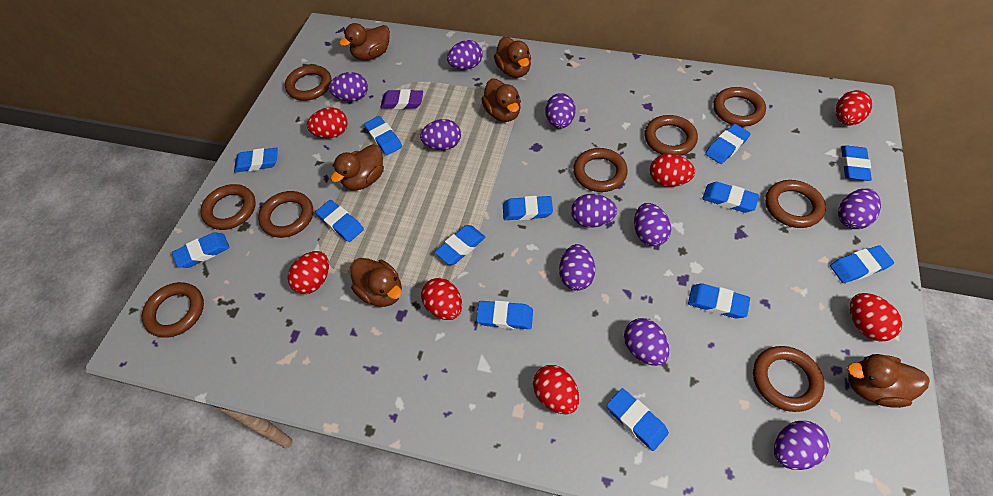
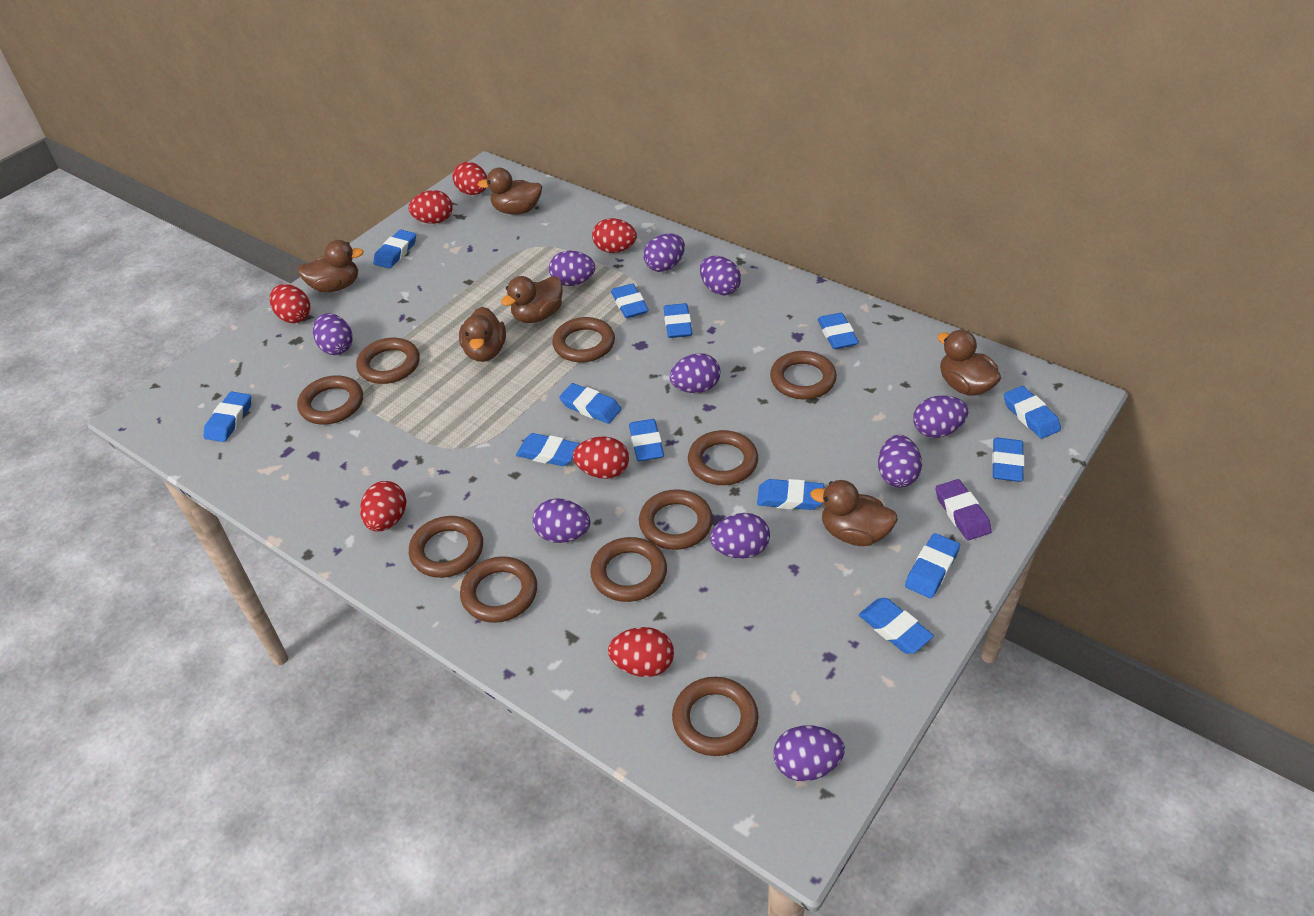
brown ring: 9 -> 10

